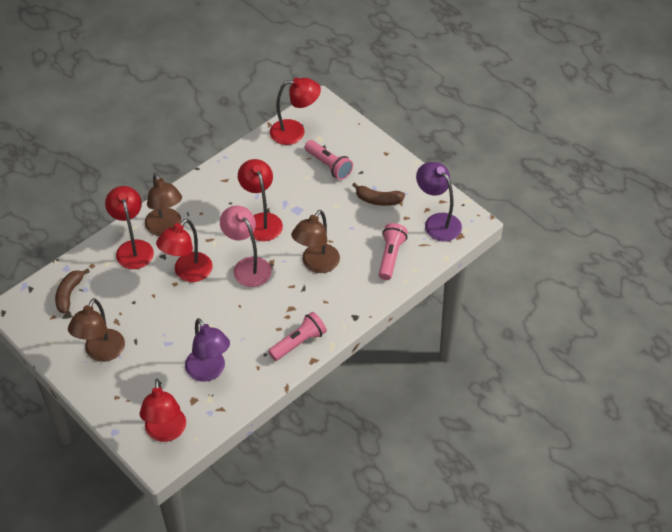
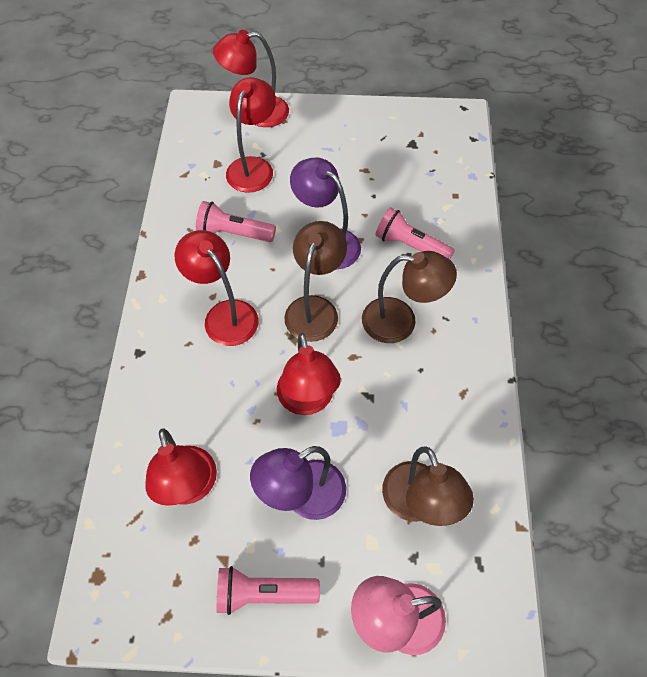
brown banana: 2 -> 0

